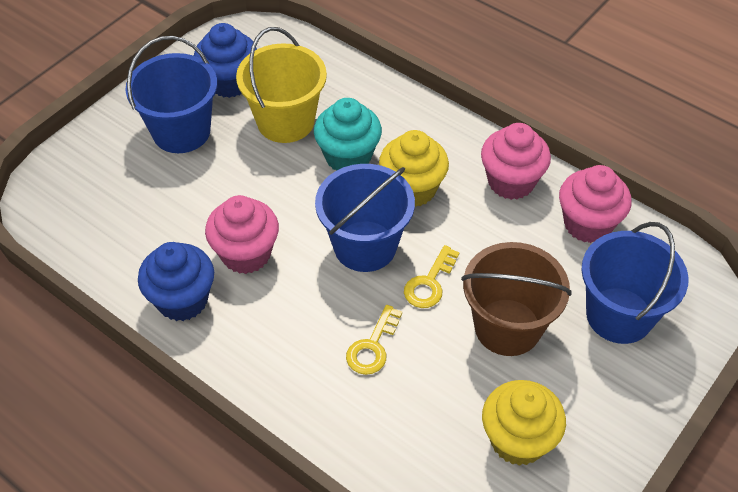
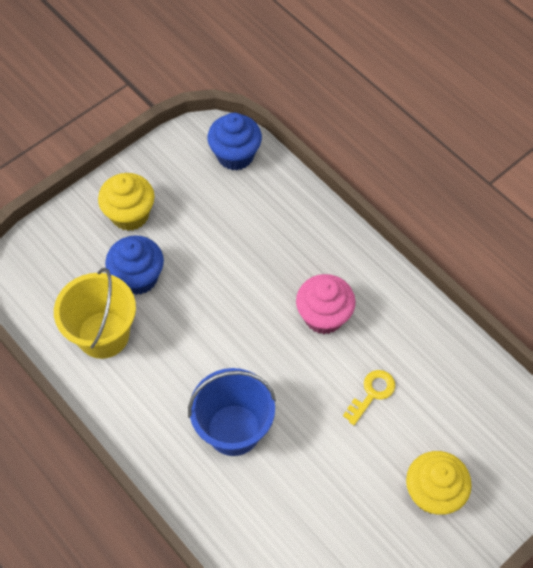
blue bucket: 3 -> 1
brown bucket: 1 -> 0
pink cupcake: 3 -> 1
turquoise cupcake: 1 -> 0
yellow key: 2 -> 1

